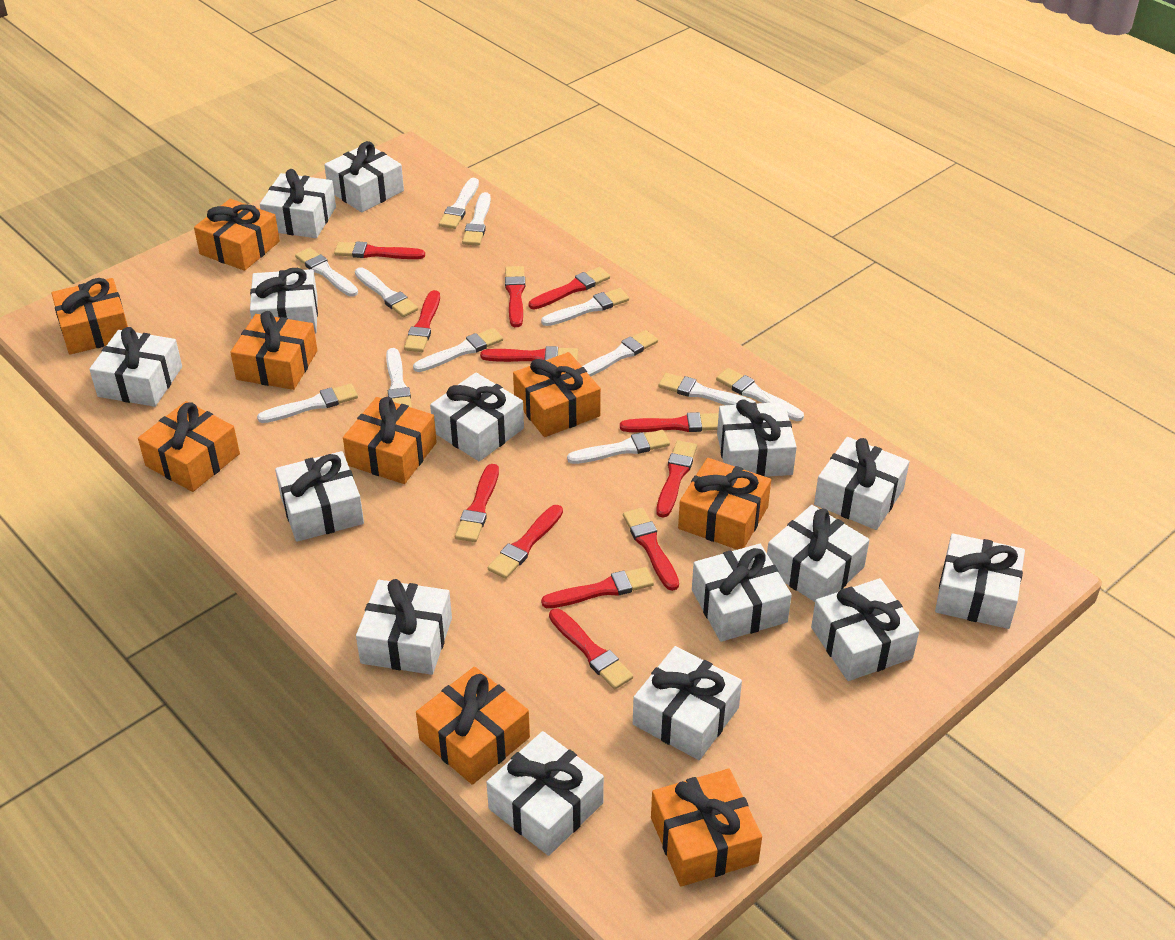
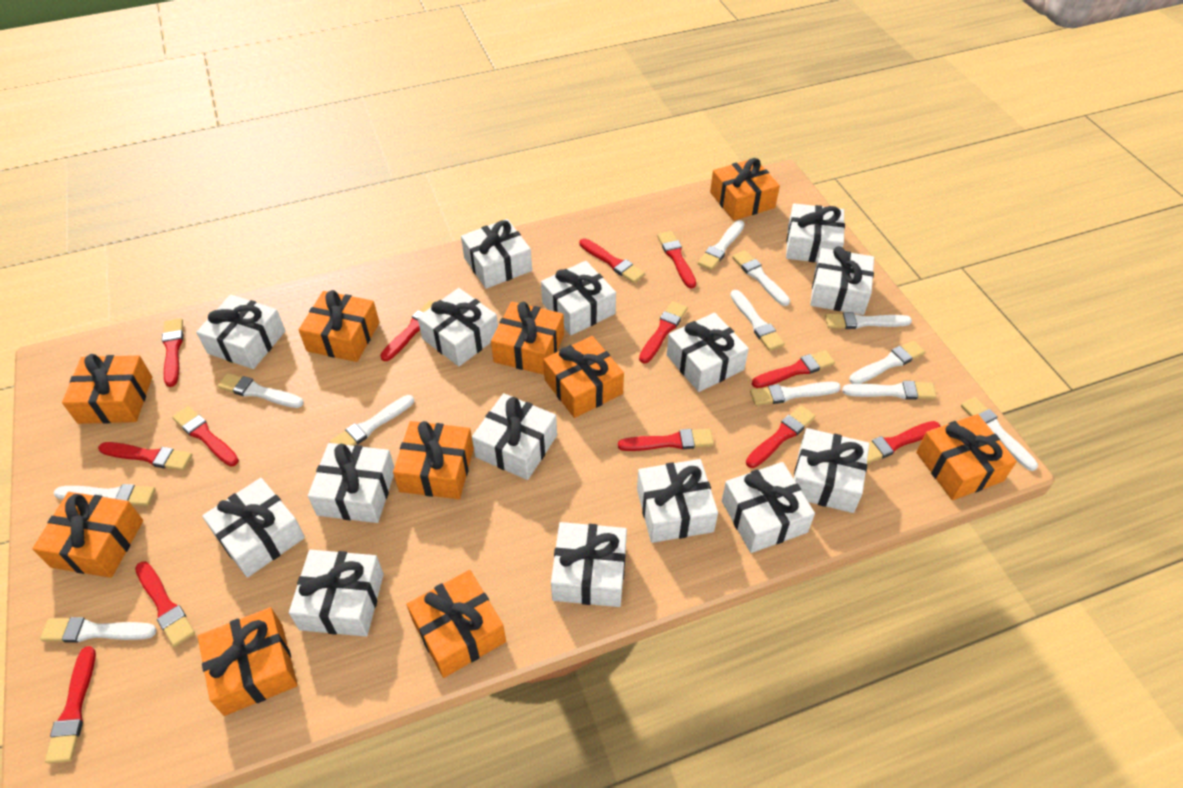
orange gift: 9 -> 10
red brush: 12 -> 13

